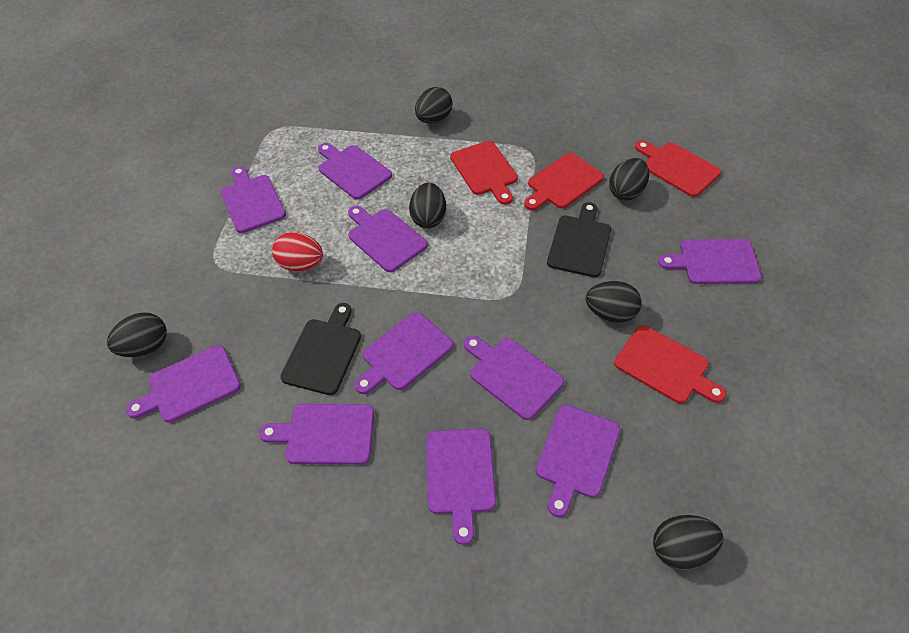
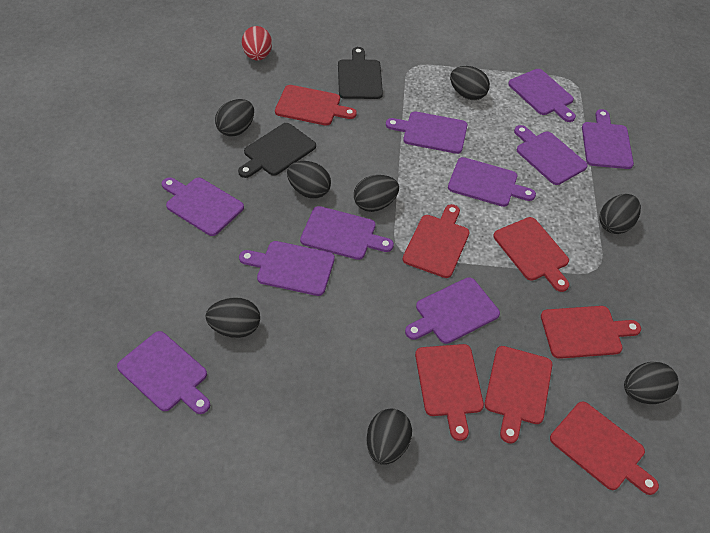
black egg: 6 -> 8
red cutting board: 4 -> 7

